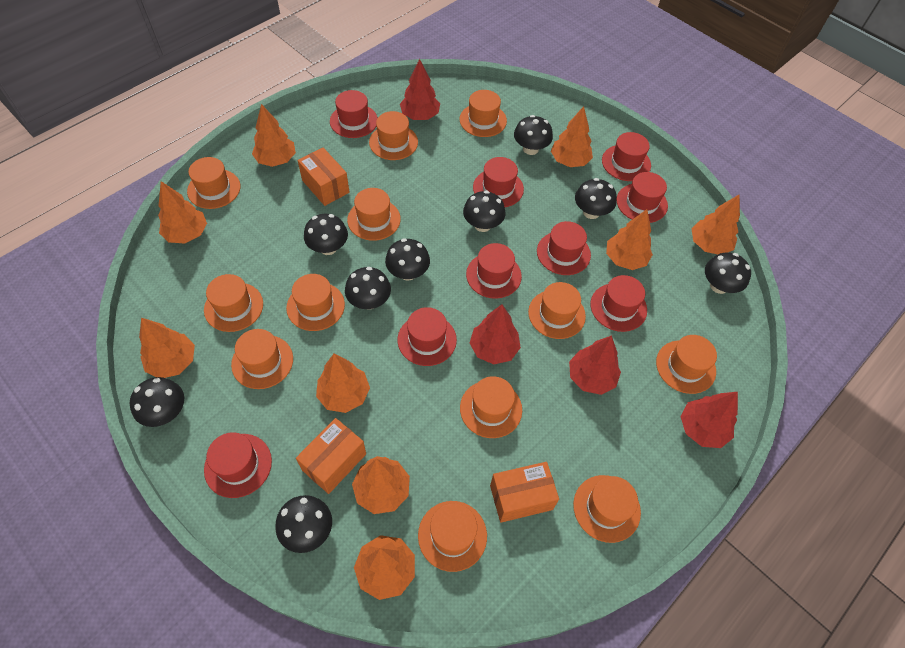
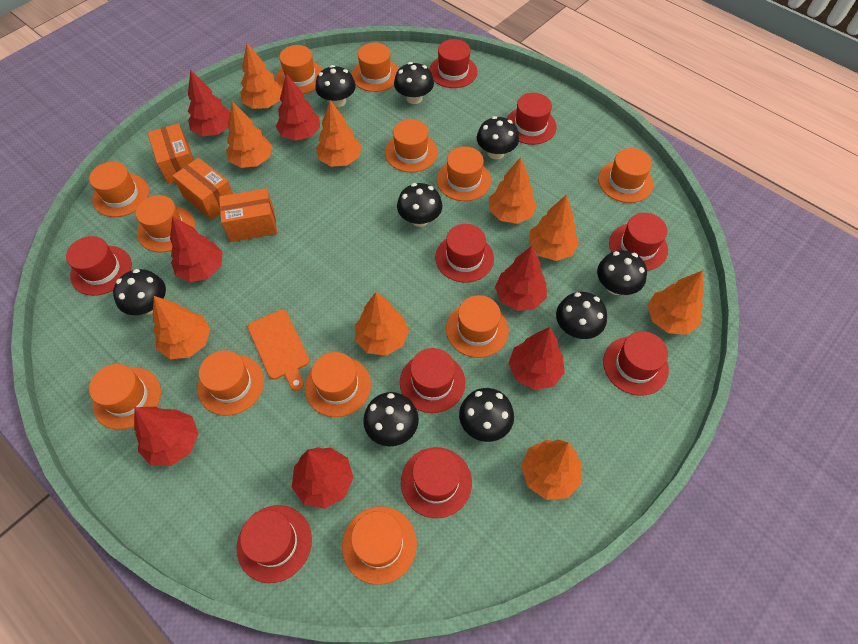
orange cutting board: 0 -> 1
red tree: 4 -> 7

